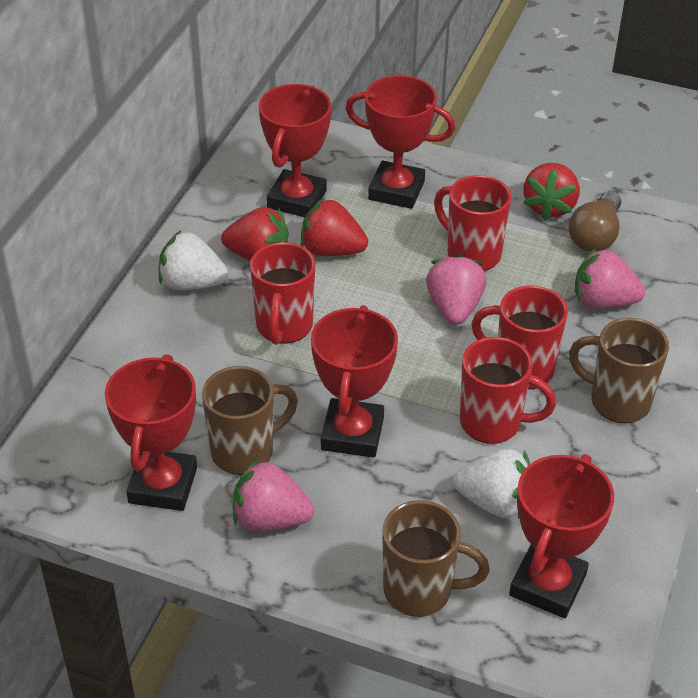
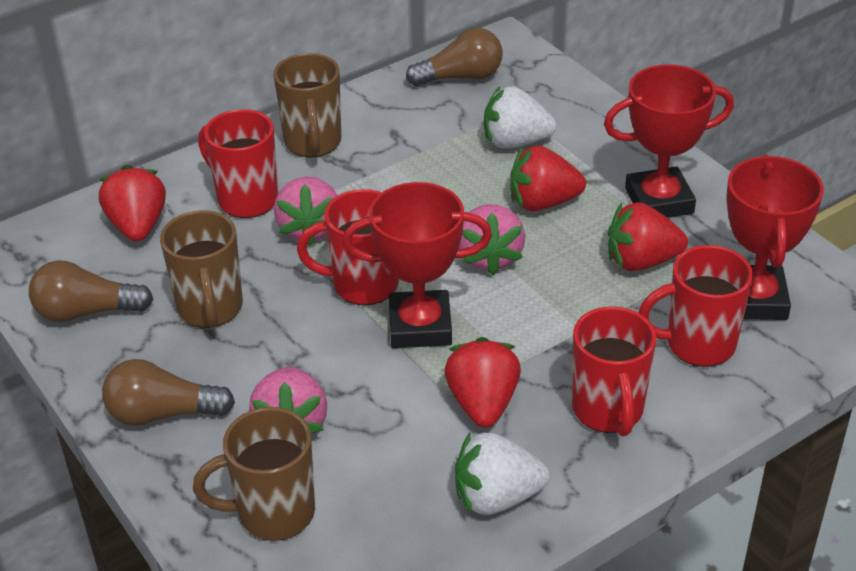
brown light bulb: 1 -> 3
red strawberry: 3 -> 4
red trophy: 5 -> 3

